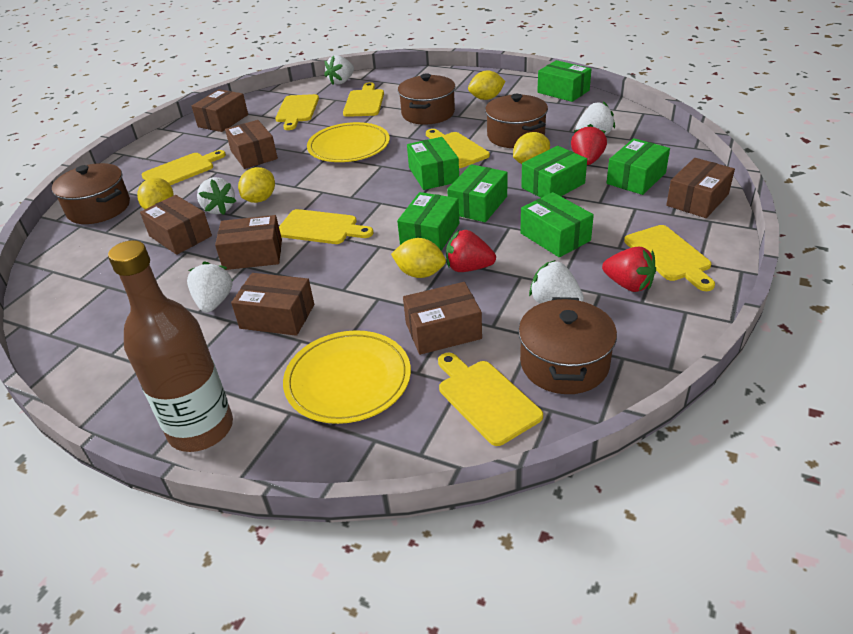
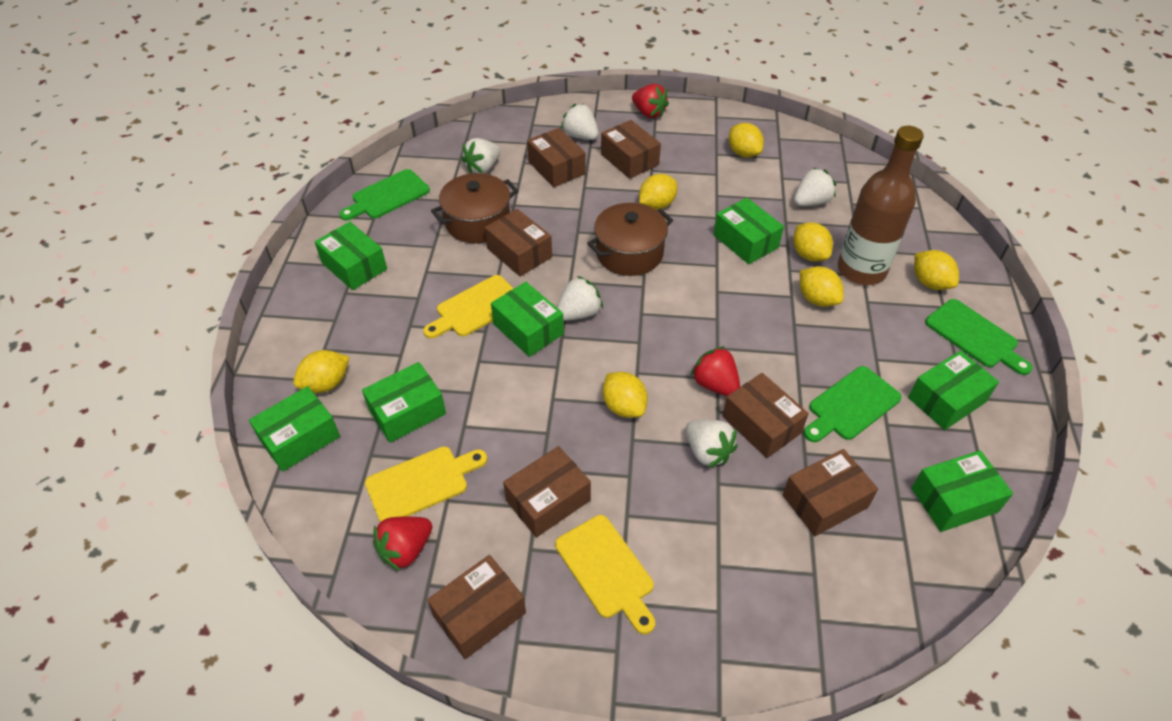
brown pot: 4 -> 2
green cutting board: 0 -> 3
yellow cutting board: 7 -> 3
yellow lemon: 5 -> 7
yellow plate: 2 -> 0

